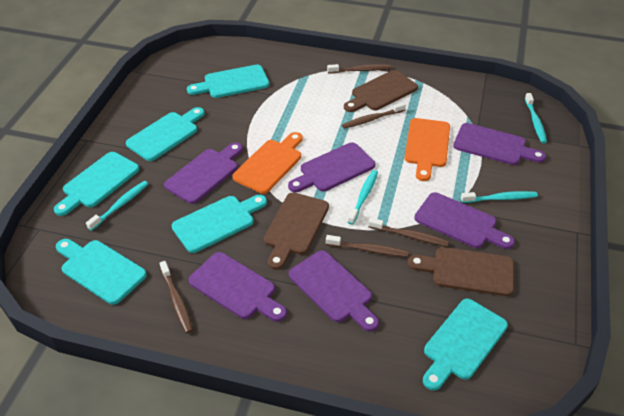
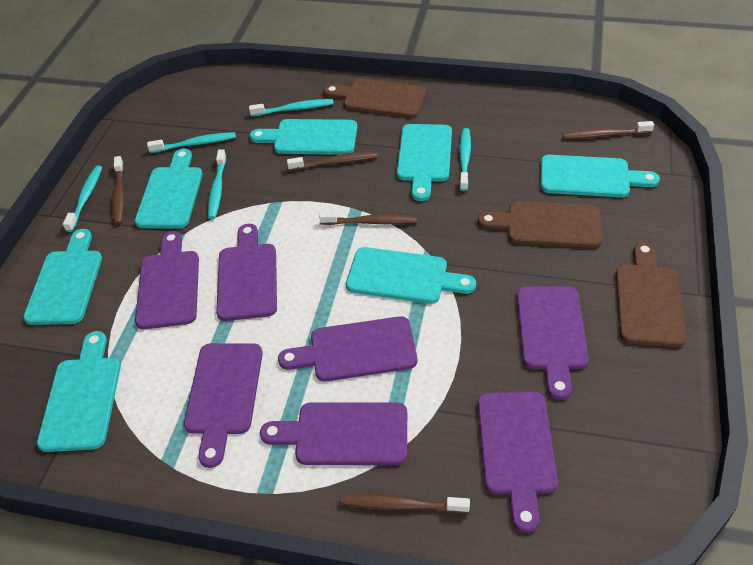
orange cutting board: 2 -> 0
purple cutting board: 6 -> 7
turquoise cutting board: 6 -> 7
turquoise toothbrush: 4 -> 5

